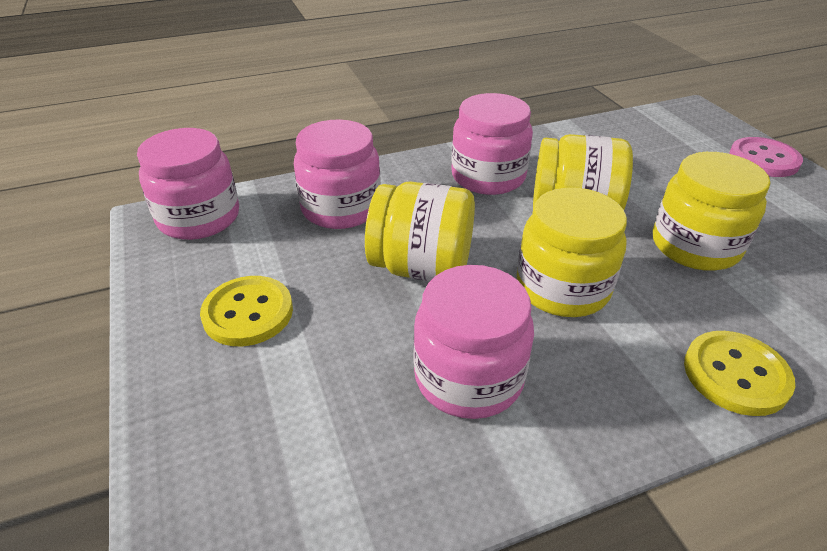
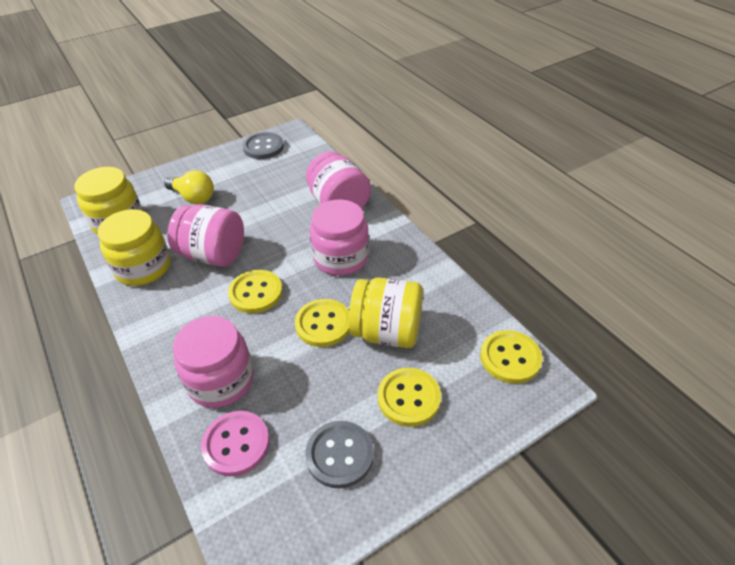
grey button: 0 -> 2
yellow button: 2 -> 4
yellow jar: 4 -> 3
yellow light bulb: 0 -> 1

